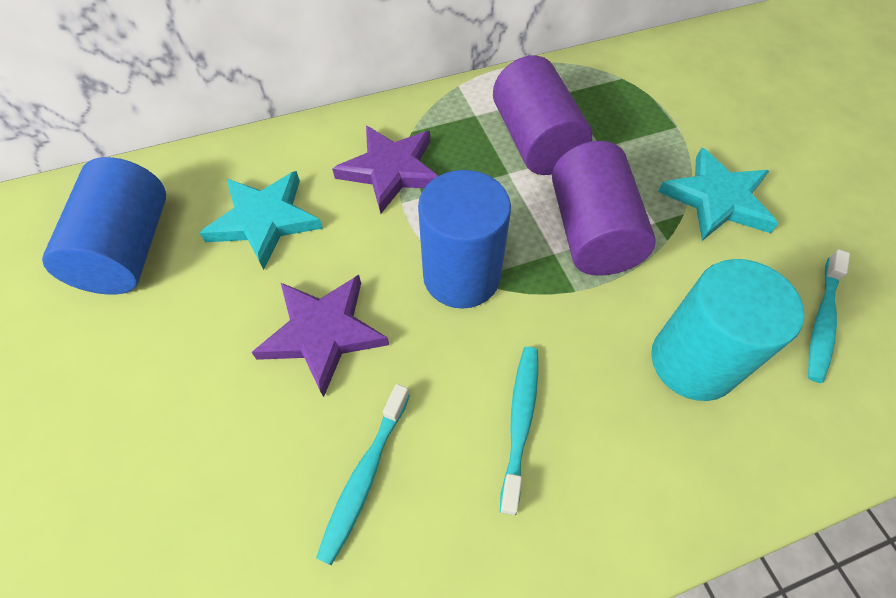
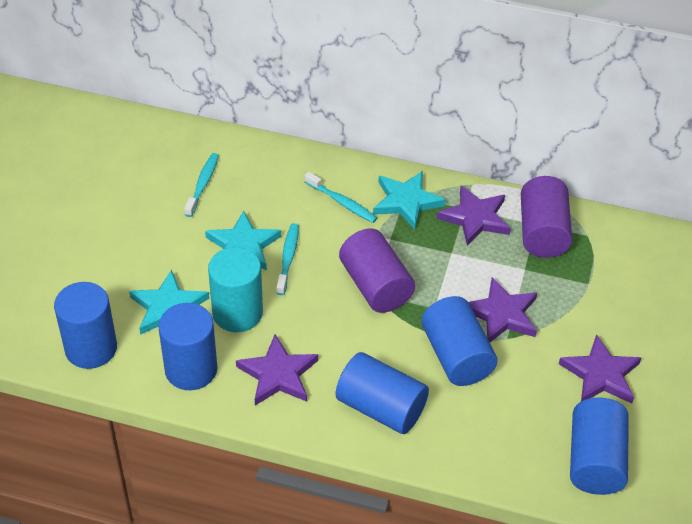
blue cylinder: 2 -> 5
purple star: 2 -> 4
turquoise star: 2 -> 3

